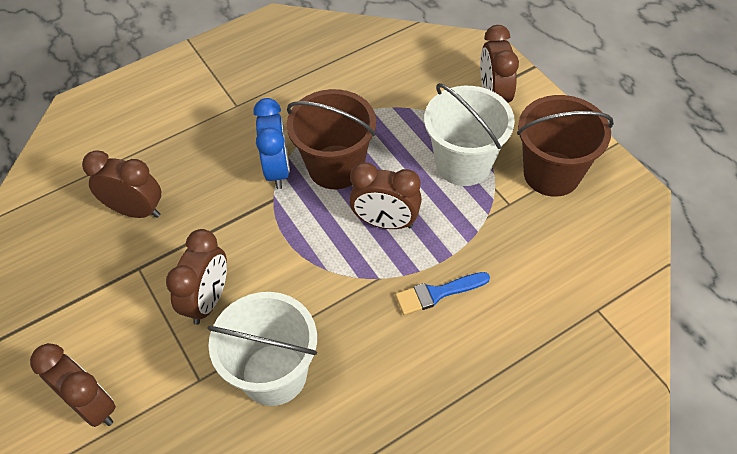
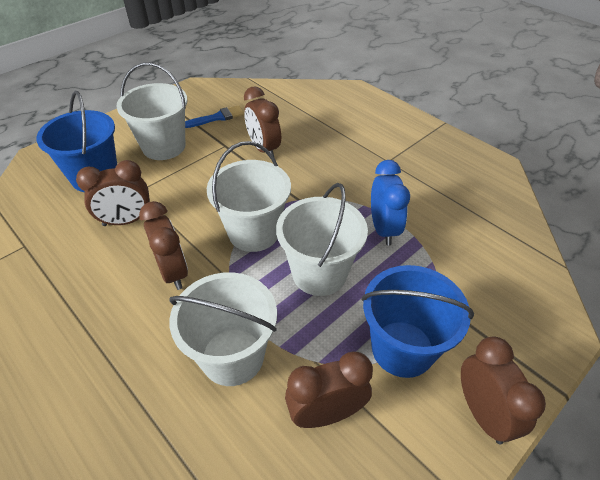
blue bucket: 0 -> 2
brown bucket: 2 -> 0
white bucket: 2 -> 4

